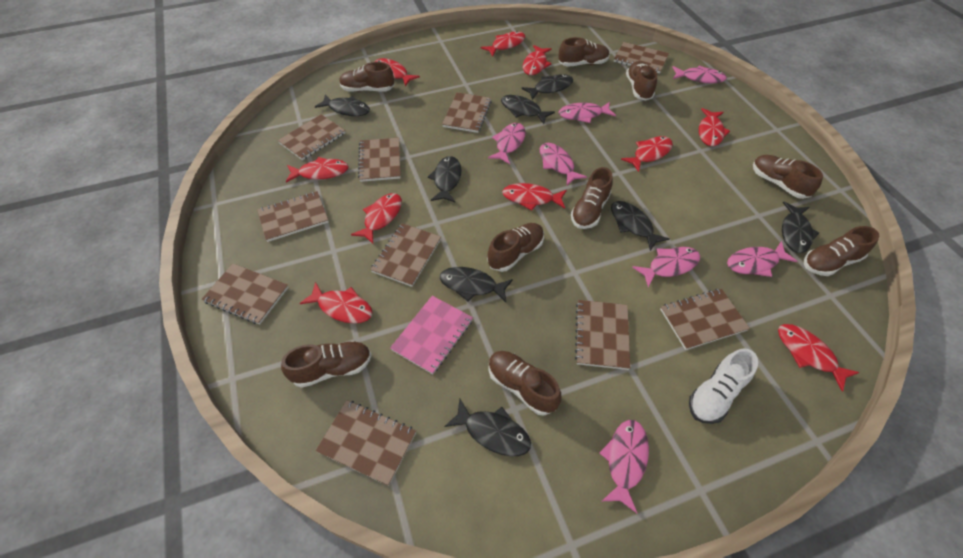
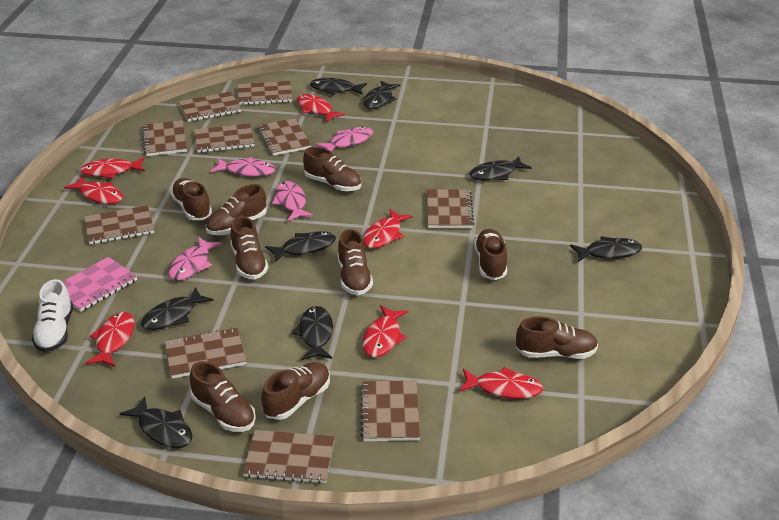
pink fish: 7 -> 4
red fish: 10 -> 7

